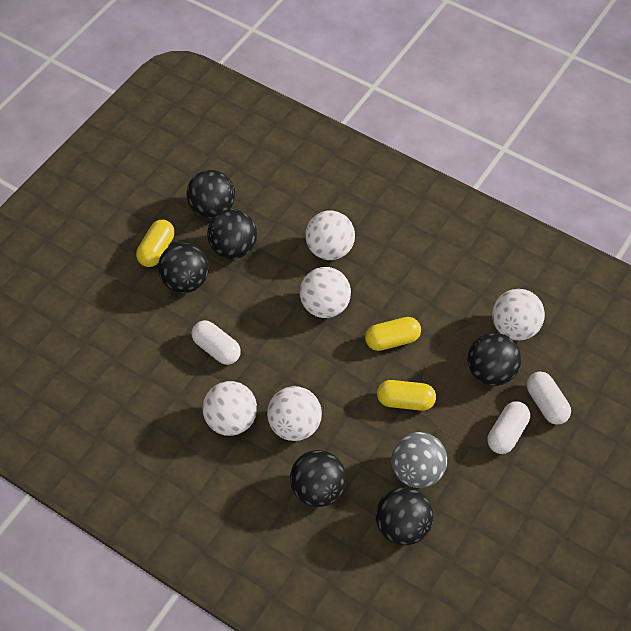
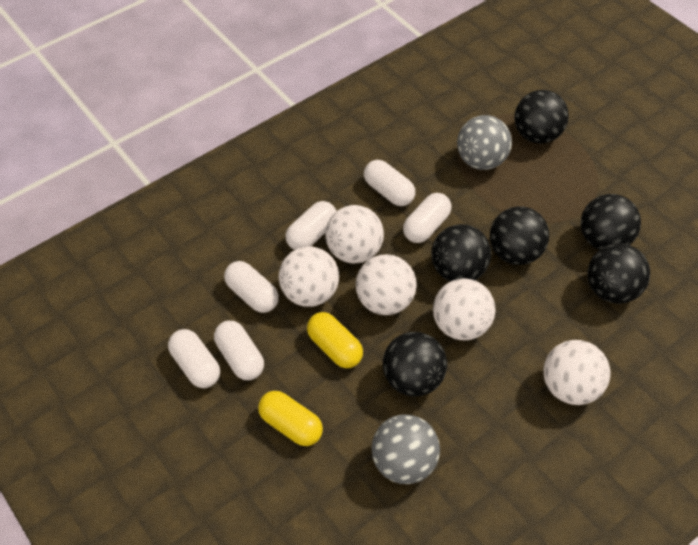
grey ball: 1 -> 2
white capsule: 3 -> 6
yellow capsule: 3 -> 2

